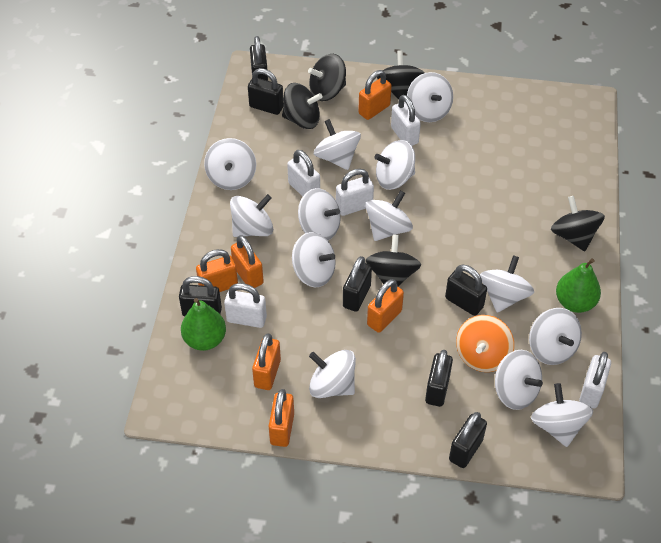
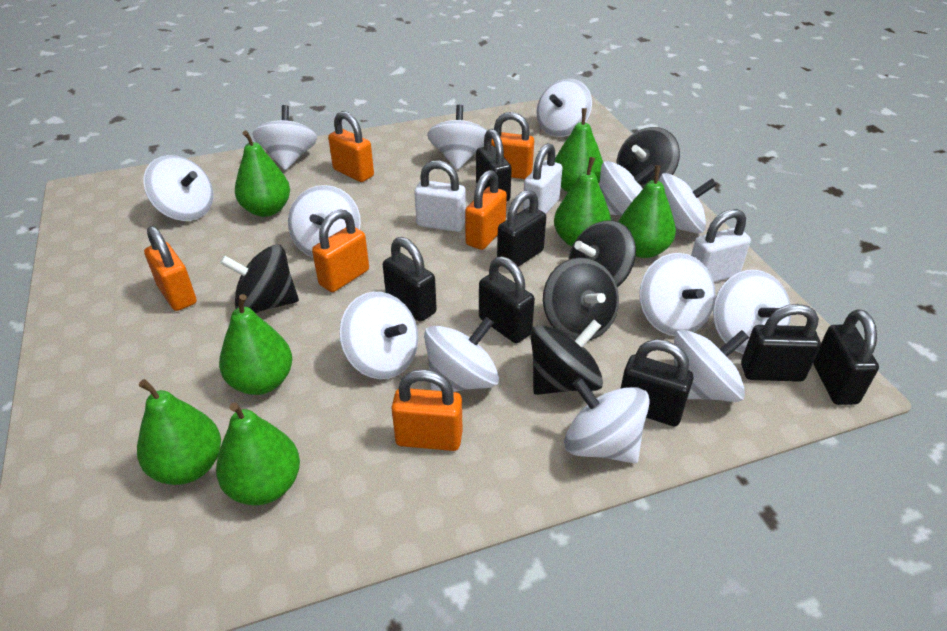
green pear: 2 -> 7
orange spinning top: 1 -> 0
white padlock: 5 -> 3

